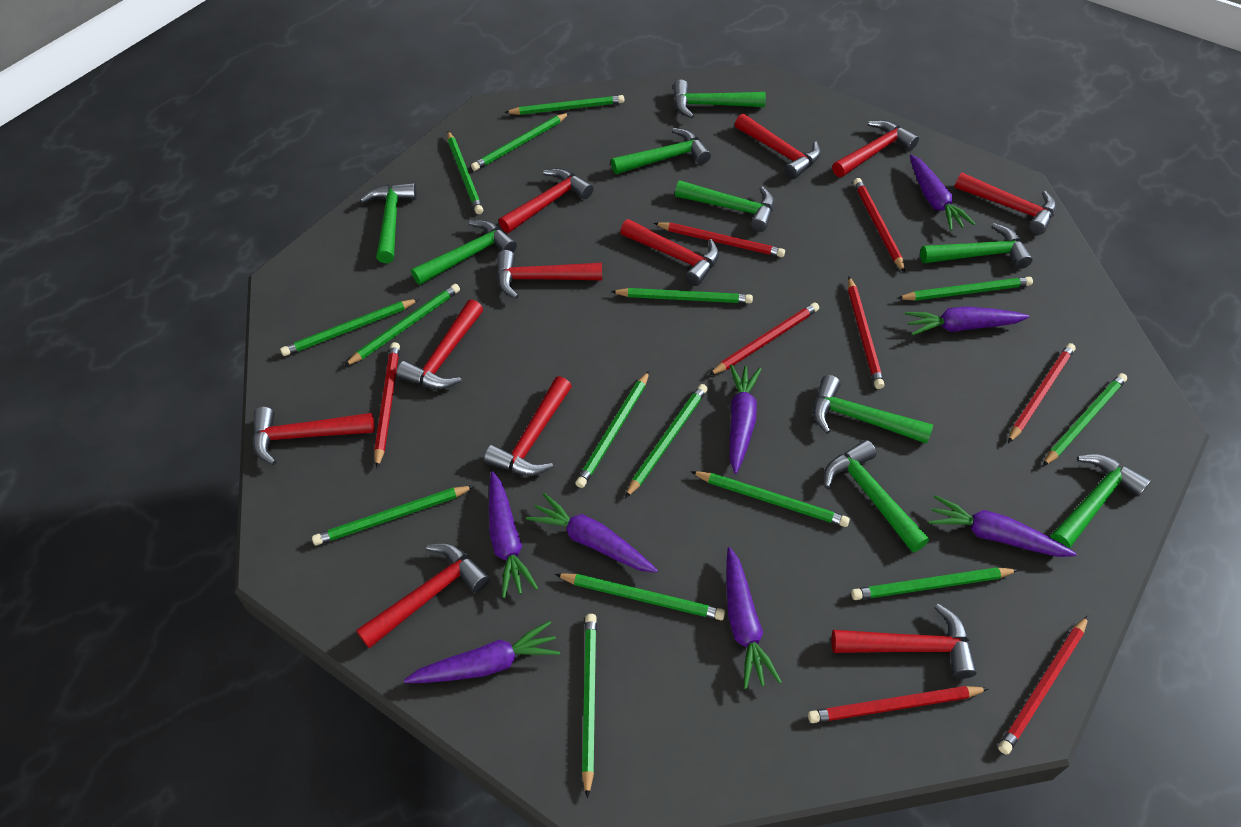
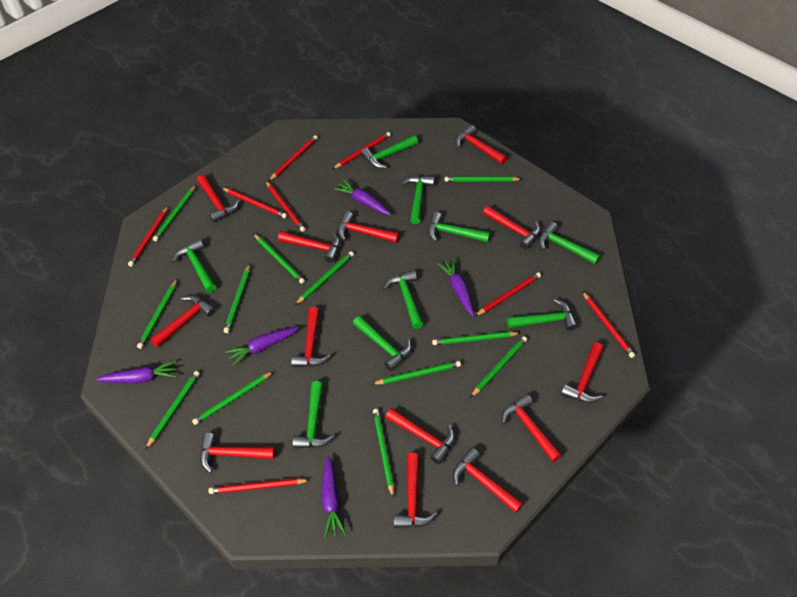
green pencil: 15 -> 12
purple carrot: 8 -> 5
red hammer: 11 -> 13

